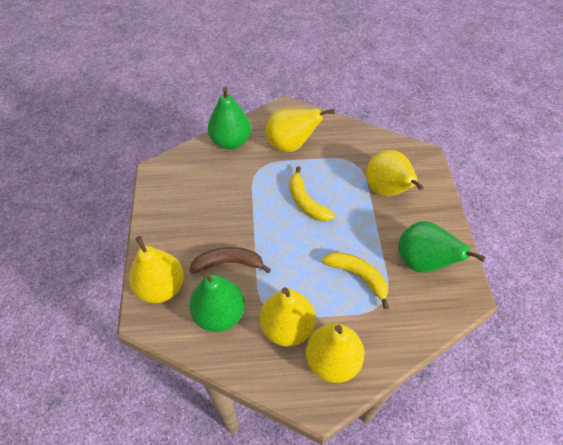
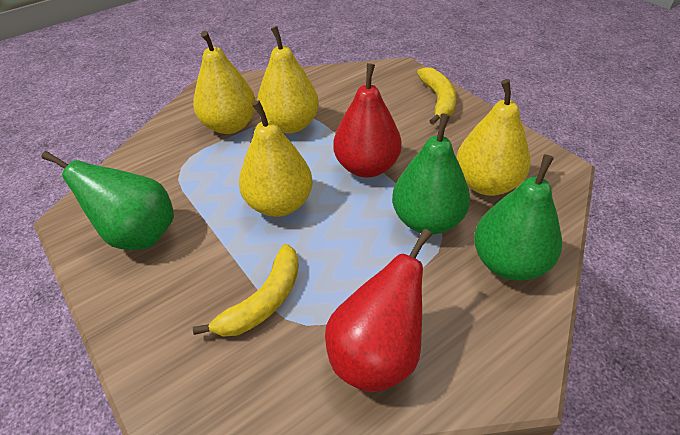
brown banana: 1 -> 0
red pear: 0 -> 2
yellow pear: 5 -> 4

